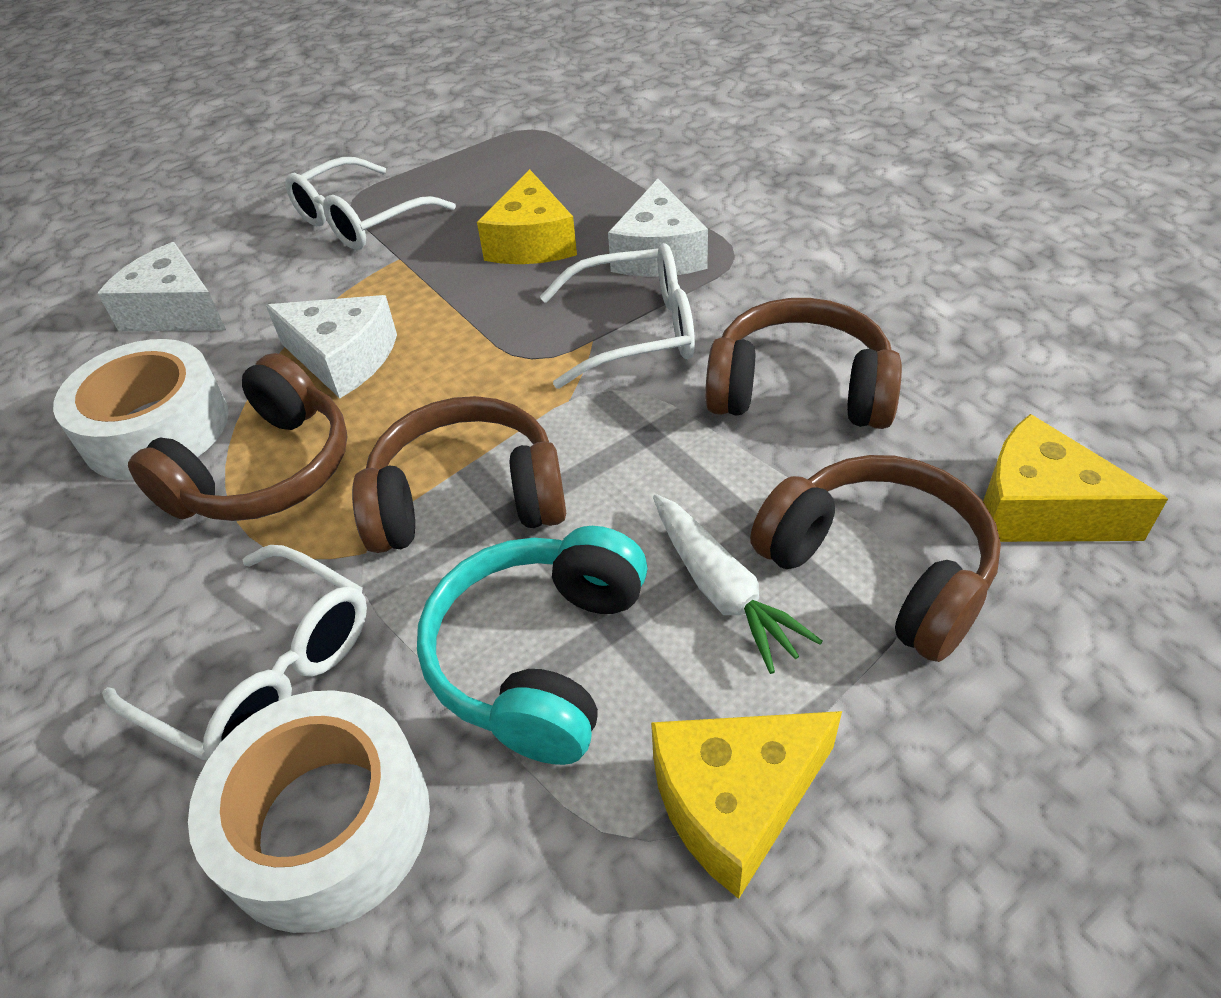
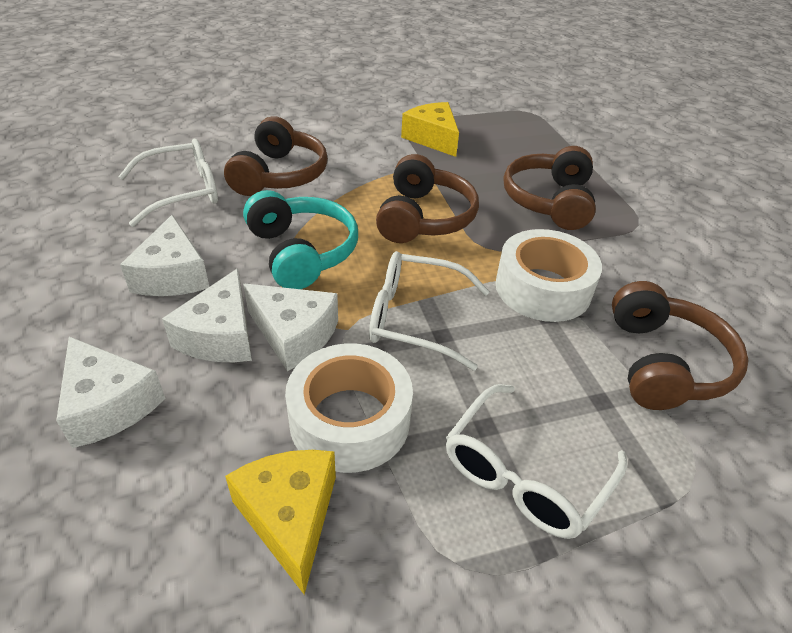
white carrot: 1 -> 0
white cheese: 3 -> 4
yellow cheese: 3 -> 2

